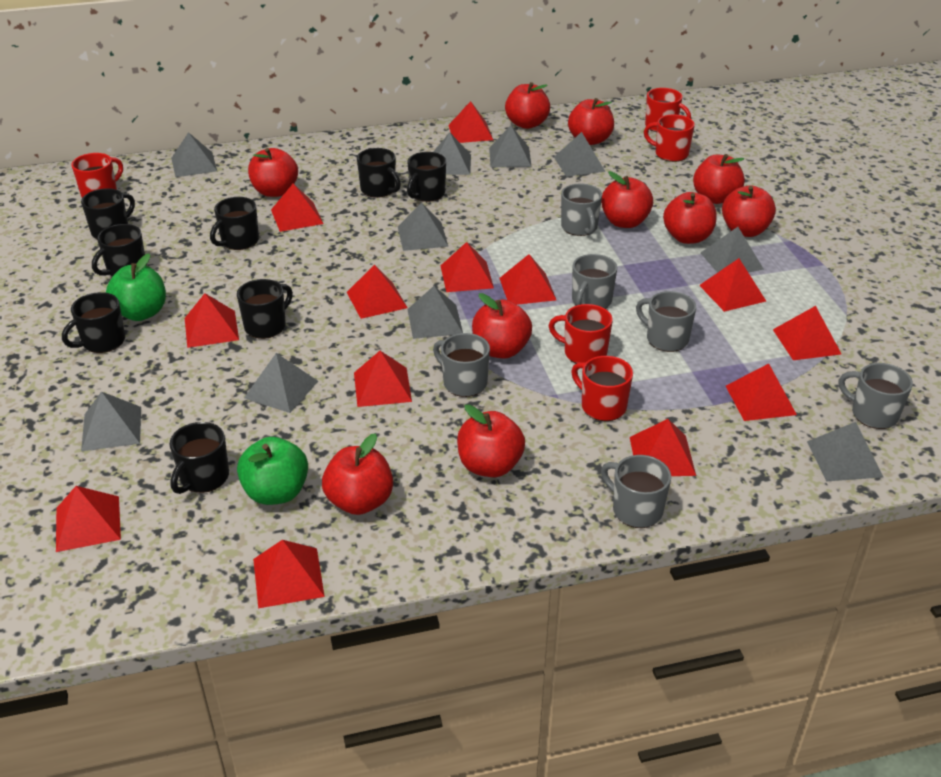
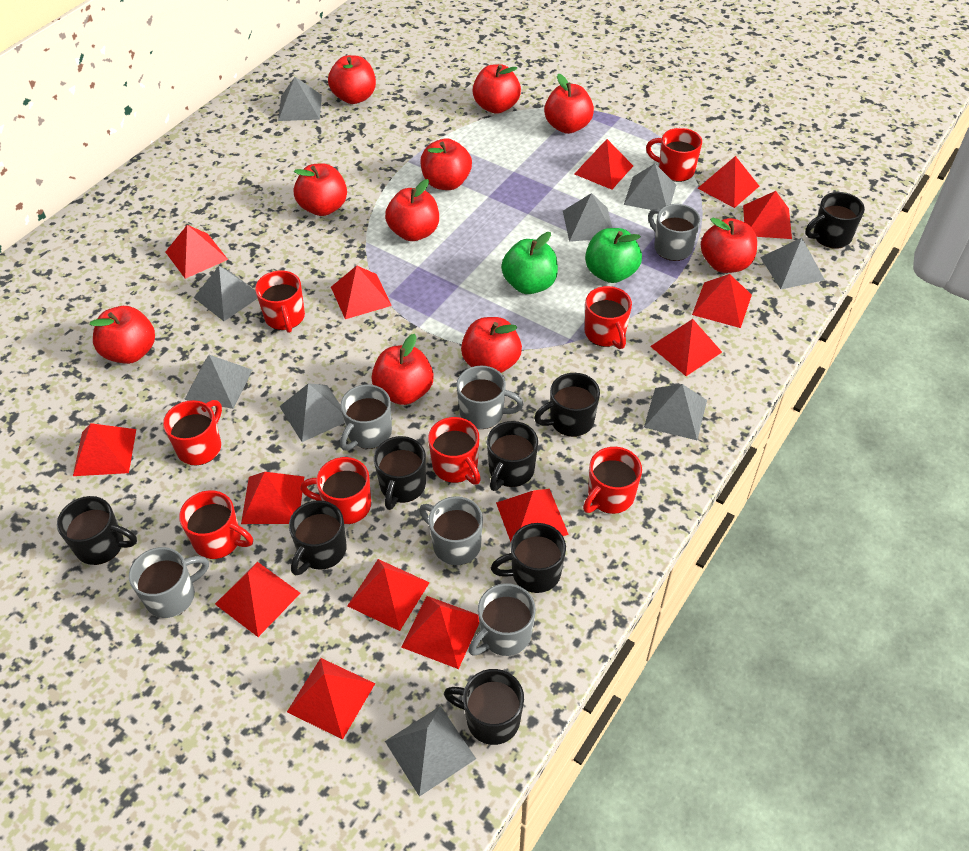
grey pyramid: 10 -> 9
red mug: 5 -> 8
red pyramid: 13 -> 14

